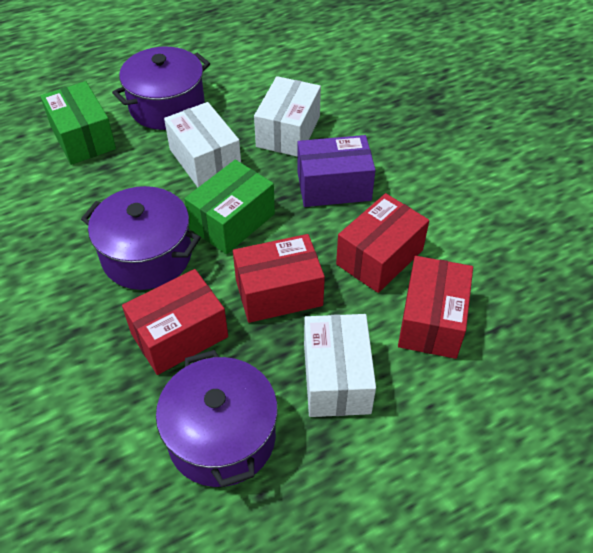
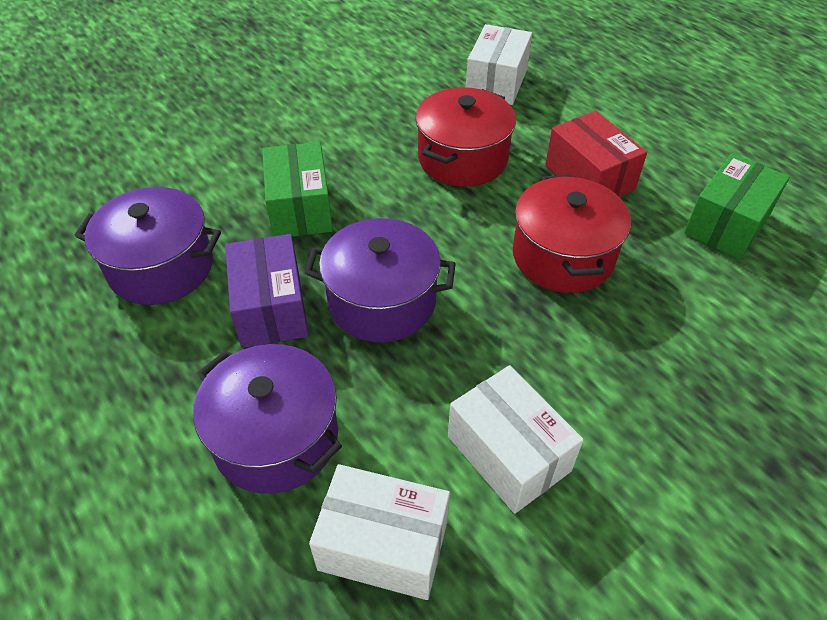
red box: 4 -> 1
red pot: 0 -> 2

